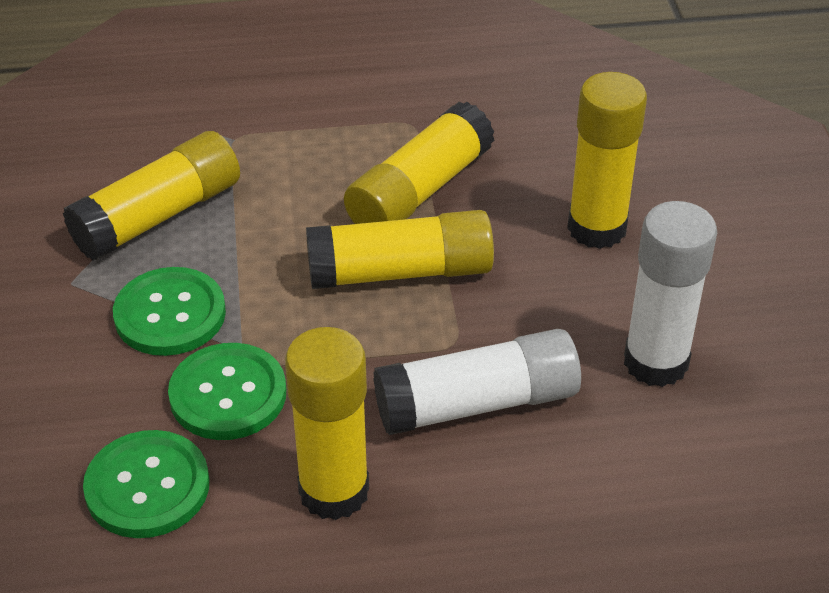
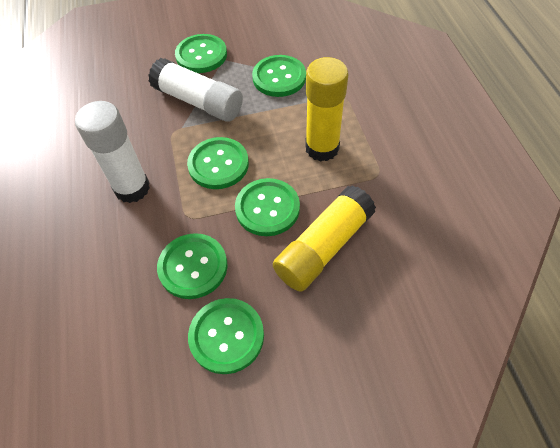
green button: 3 -> 6
yellow glue stick: 5 -> 2

